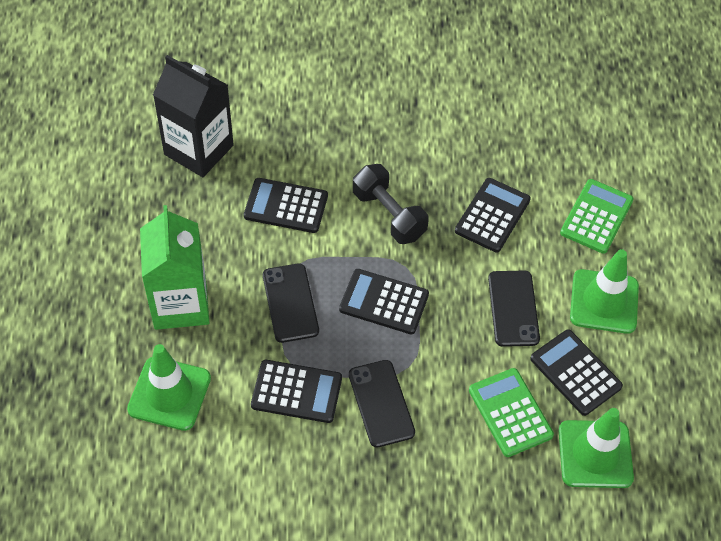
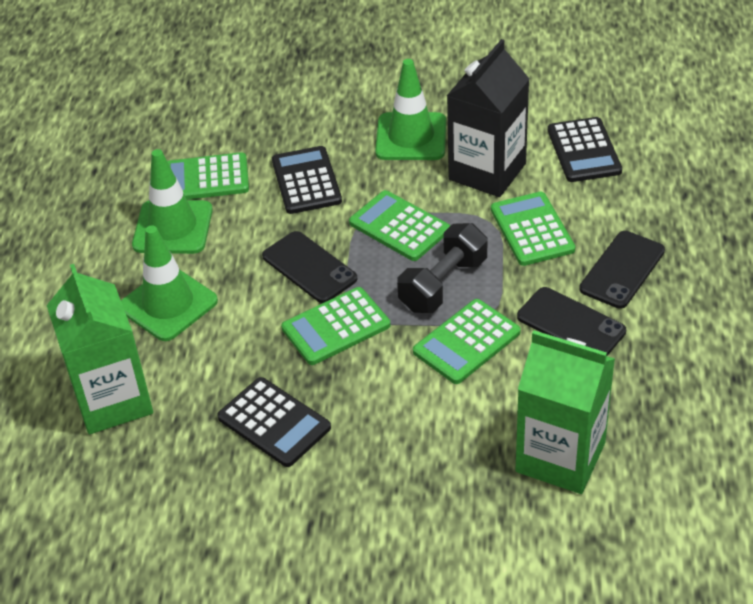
black calculator: 5 -> 3
green calculator: 2 -> 5
green carton: 1 -> 2

